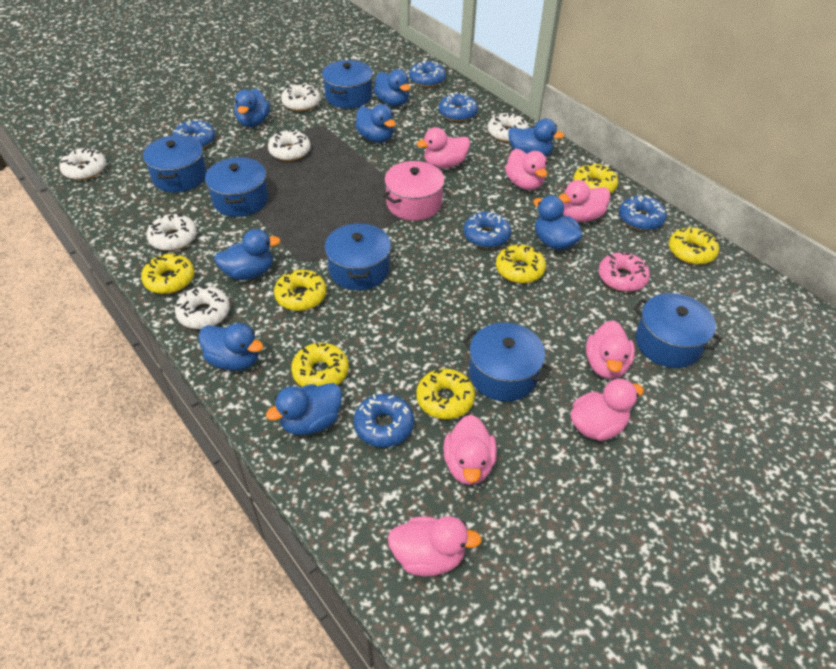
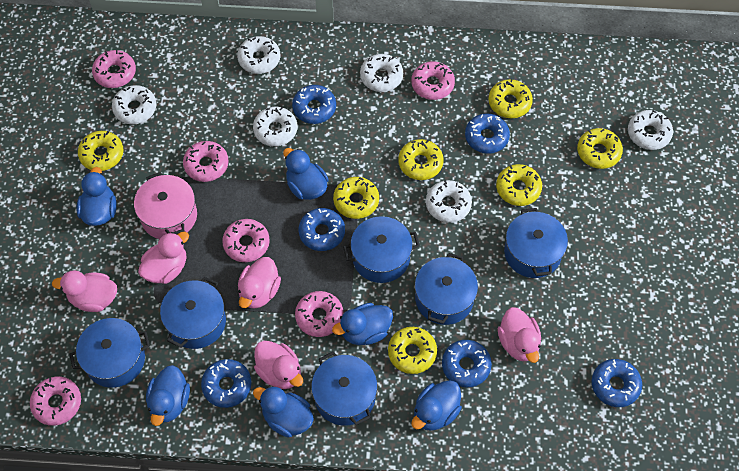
blue duck: 8 -> 6
pink donut: 1 -> 6
pink duck: 7 -> 5

